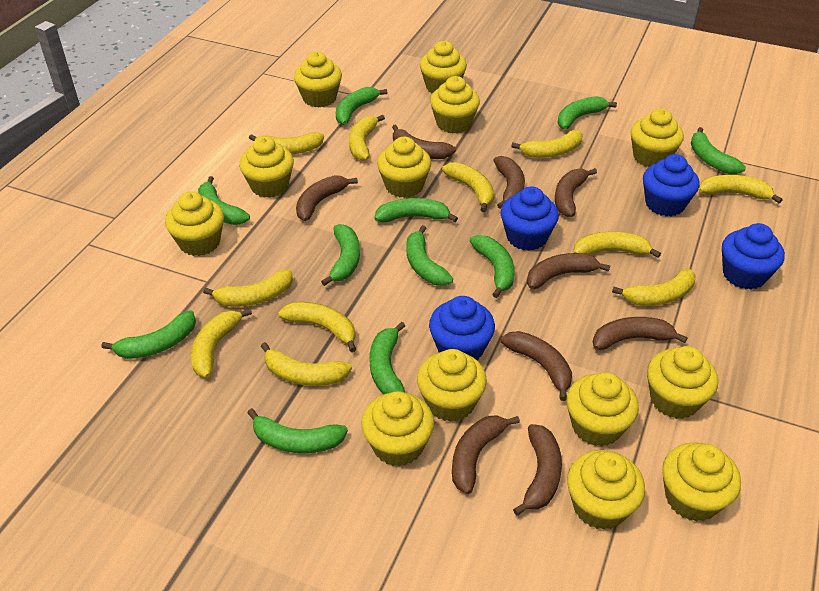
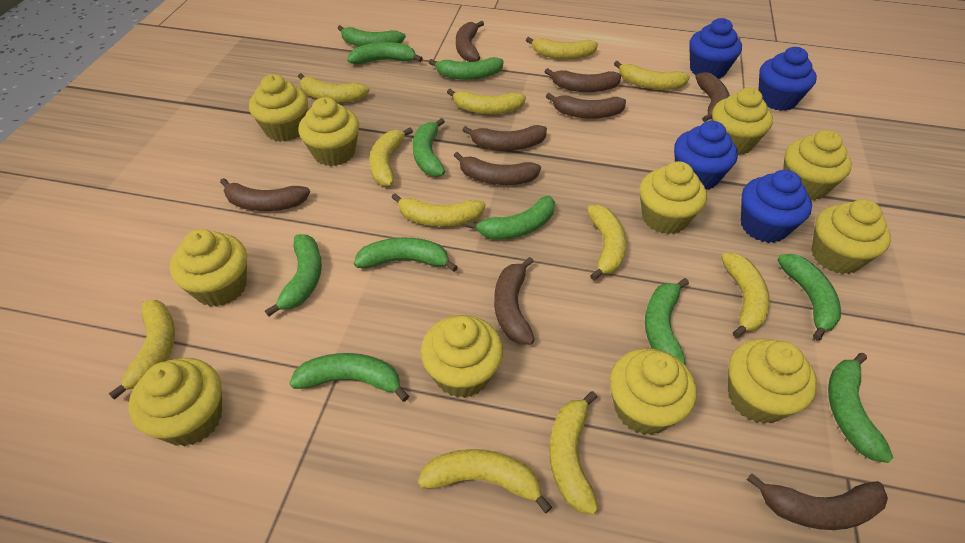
yellow cupcake: 13 -> 11

